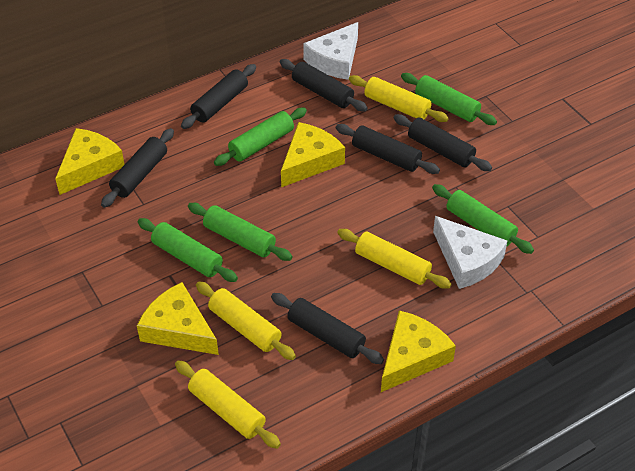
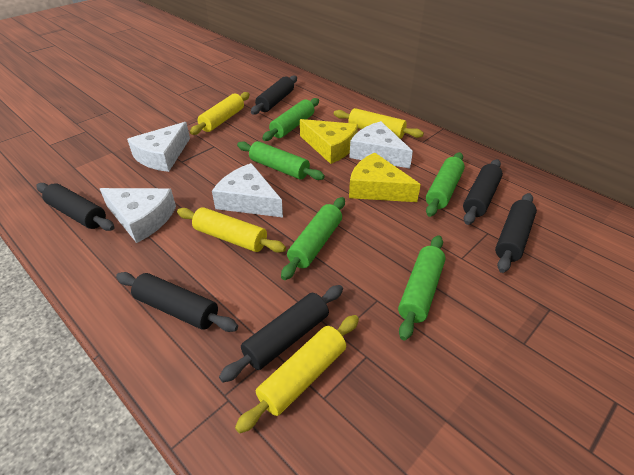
white cheese: 2 -> 4
yellow cheese: 4 -> 2

